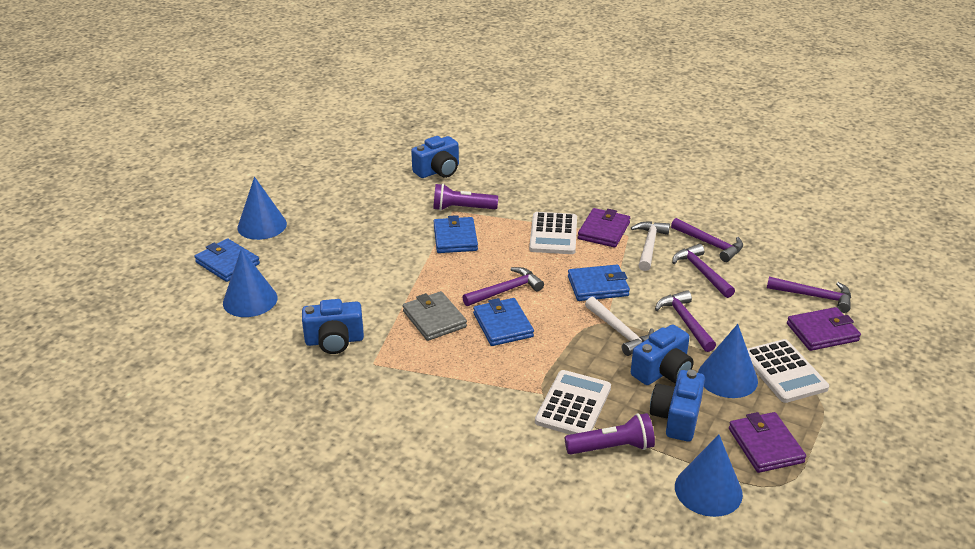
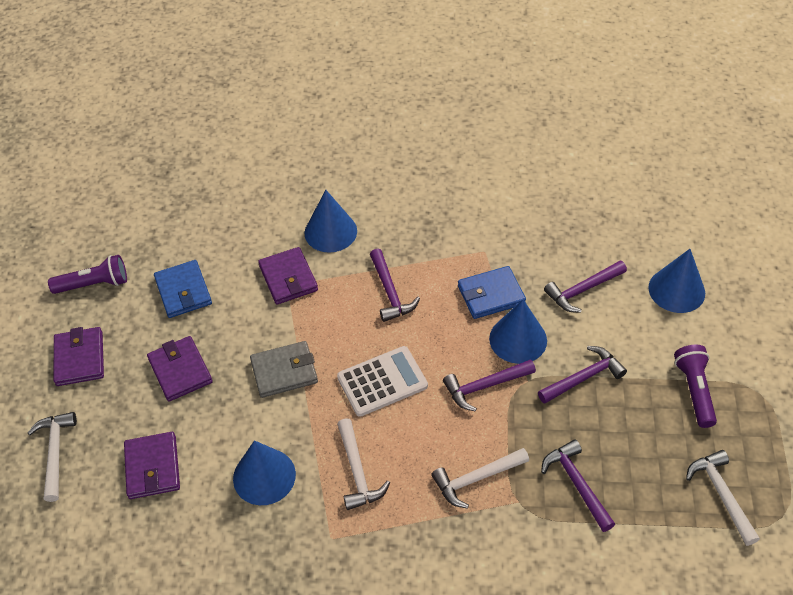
blue camera: 4 -> 0
blue wallet: 4 -> 2
purple wallet: 3 -> 4
white calculator: 3 -> 1
white hammer: 2 -> 4

